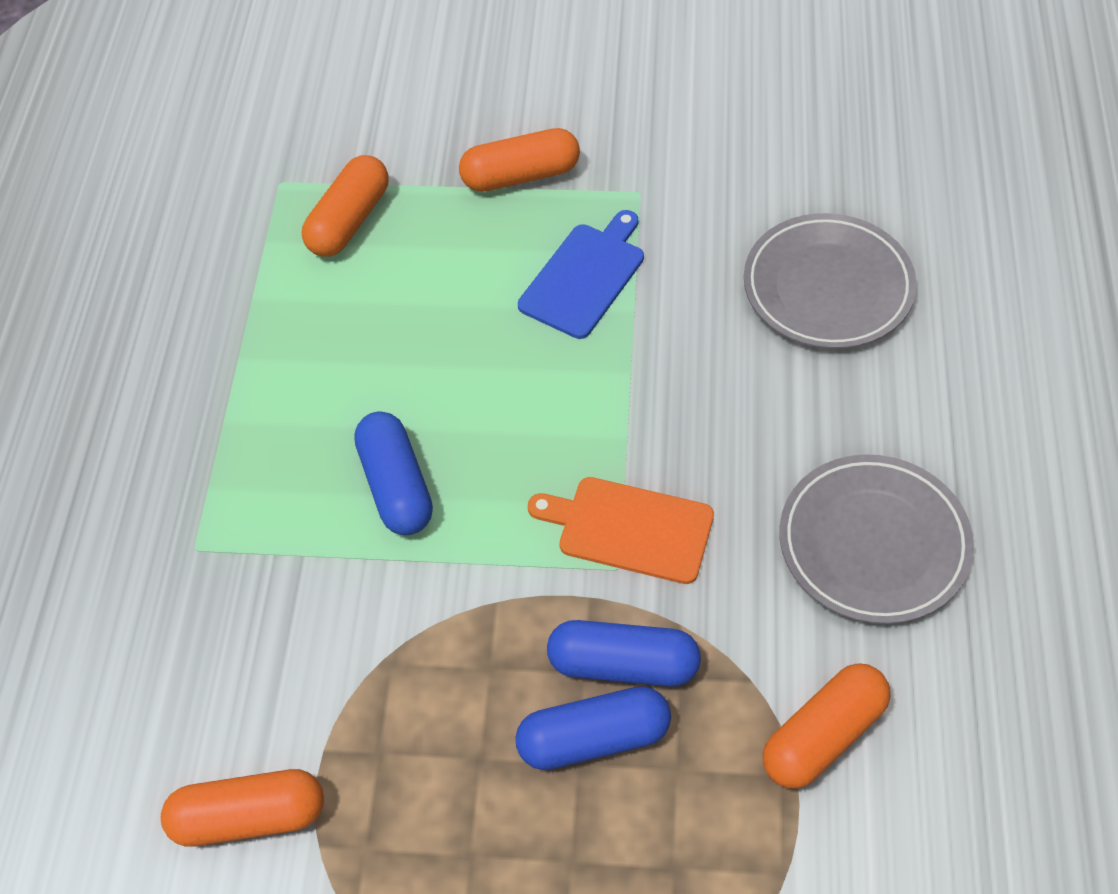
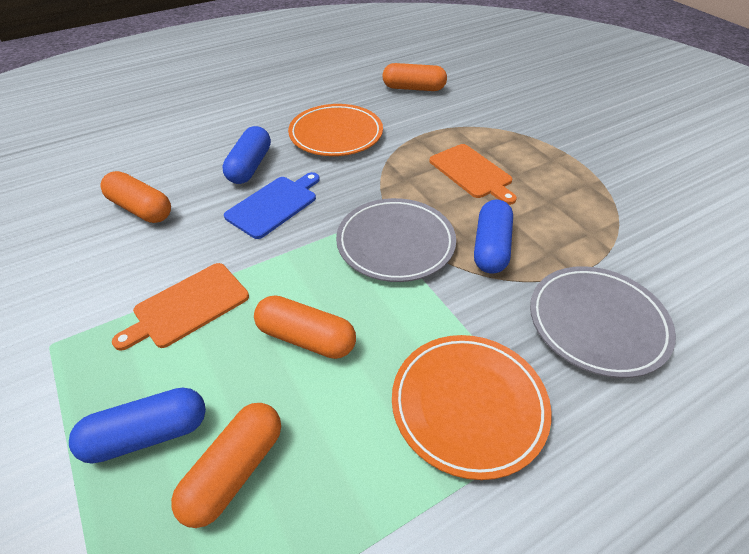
orange cutting board: 1 -> 2
orange plate: 0 -> 2

